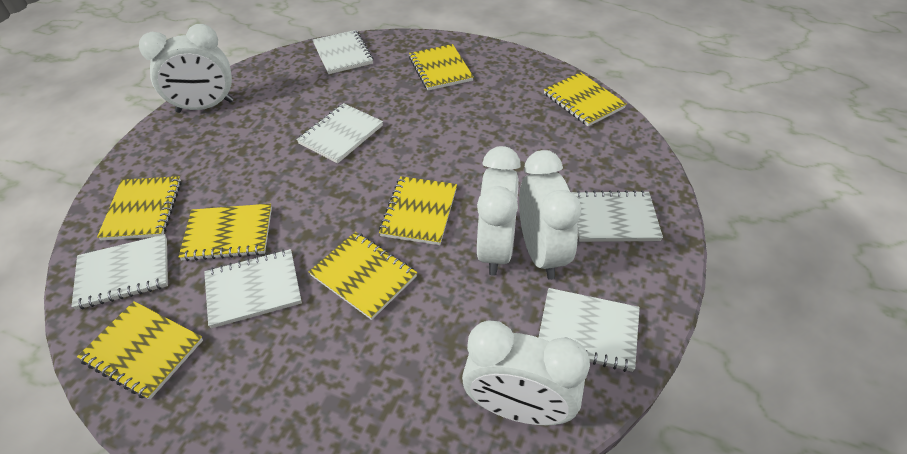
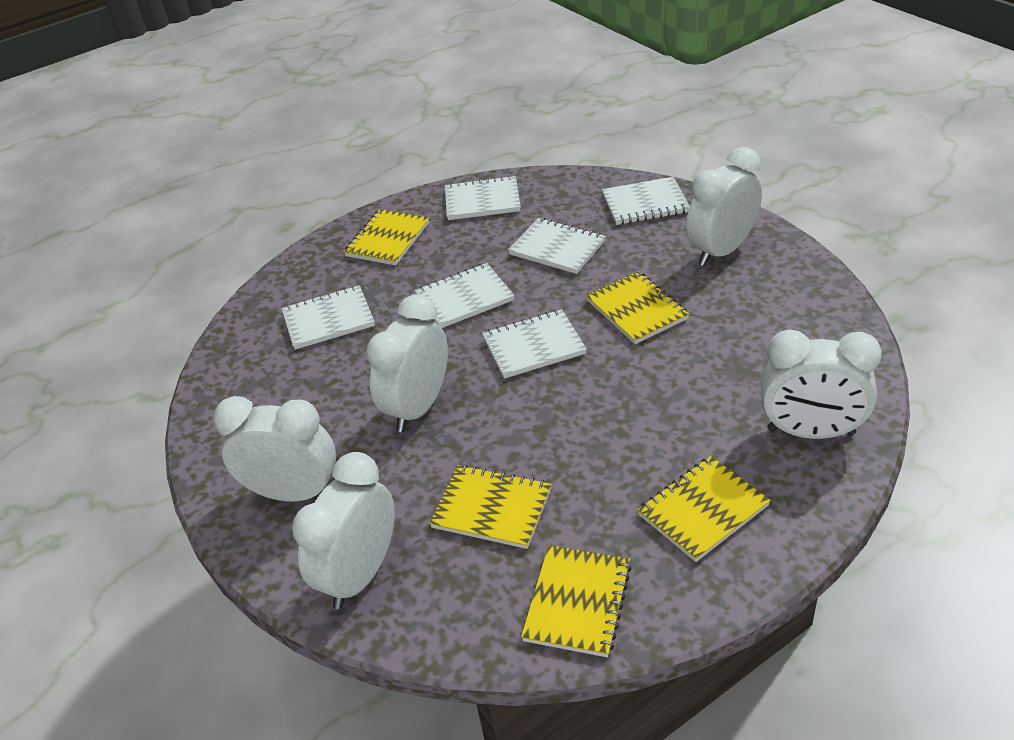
white clock: 4 -> 5
yellow notebook: 7 -> 5

